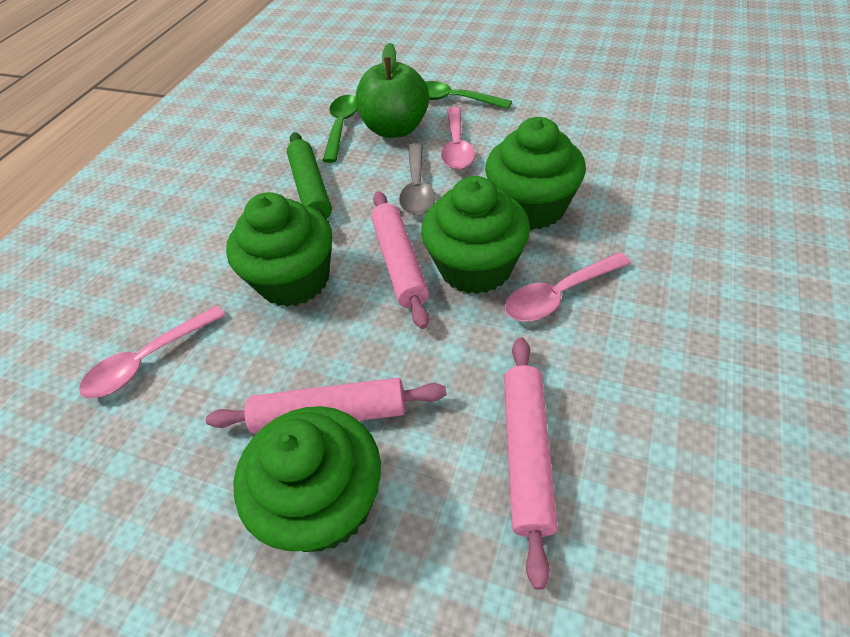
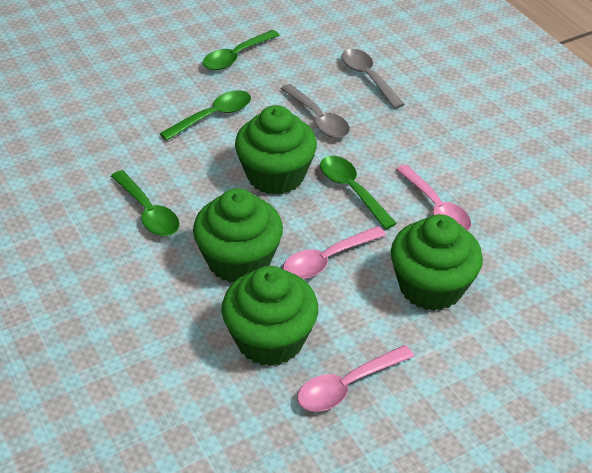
green apple: 1 -> 0
green rolling pin: 1 -> 0
green spoon: 2 -> 4
grey spoon: 1 -> 2
pink rolling pin: 3 -> 0

